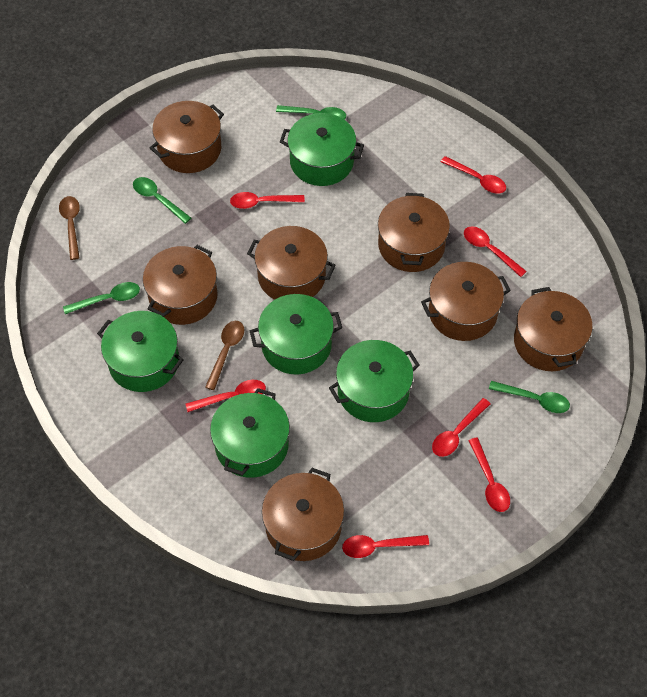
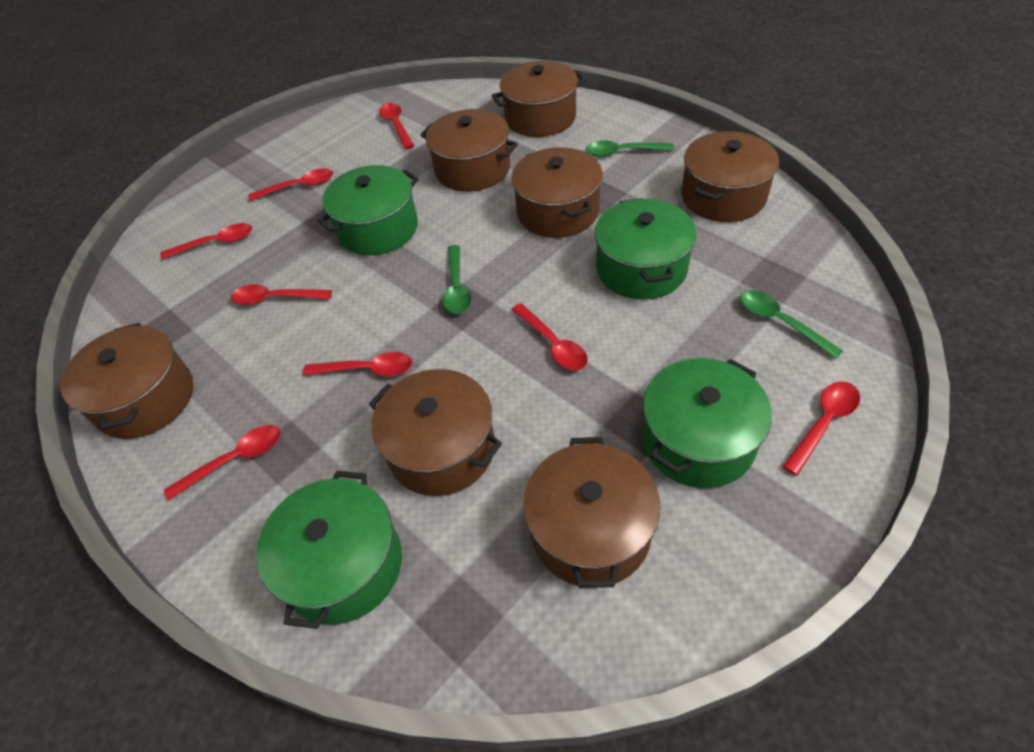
brown spoon: 2 -> 0
green pot: 5 -> 4
green spoon: 4 -> 3
red spoon: 7 -> 8

